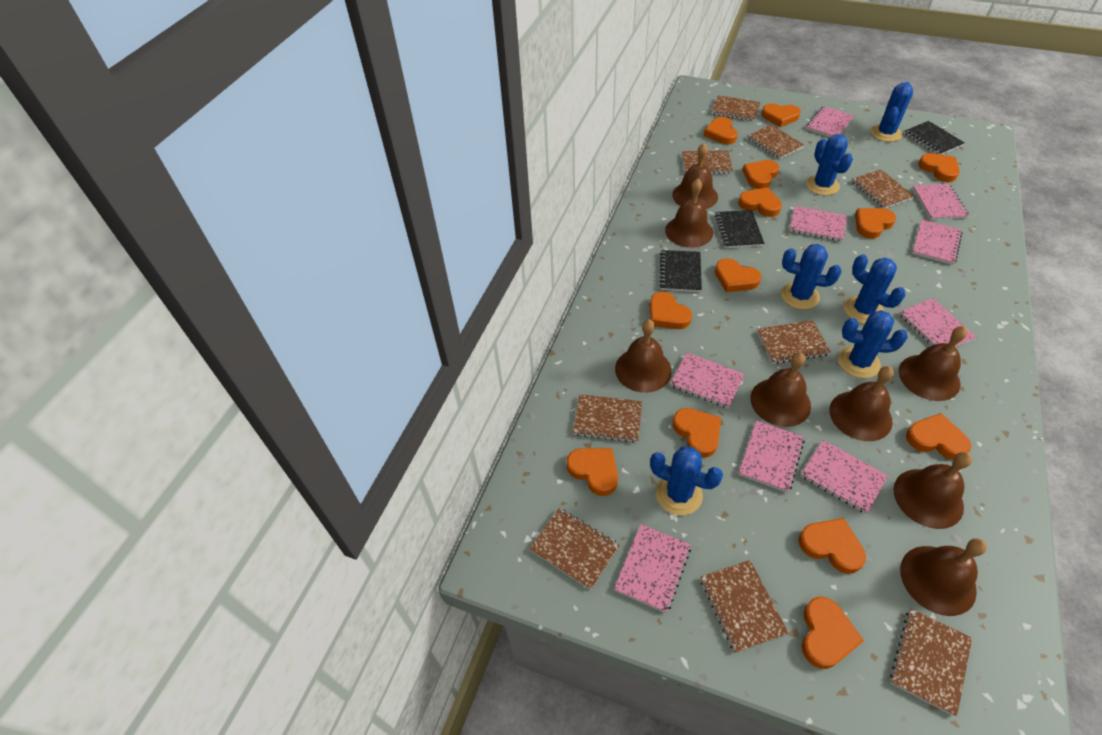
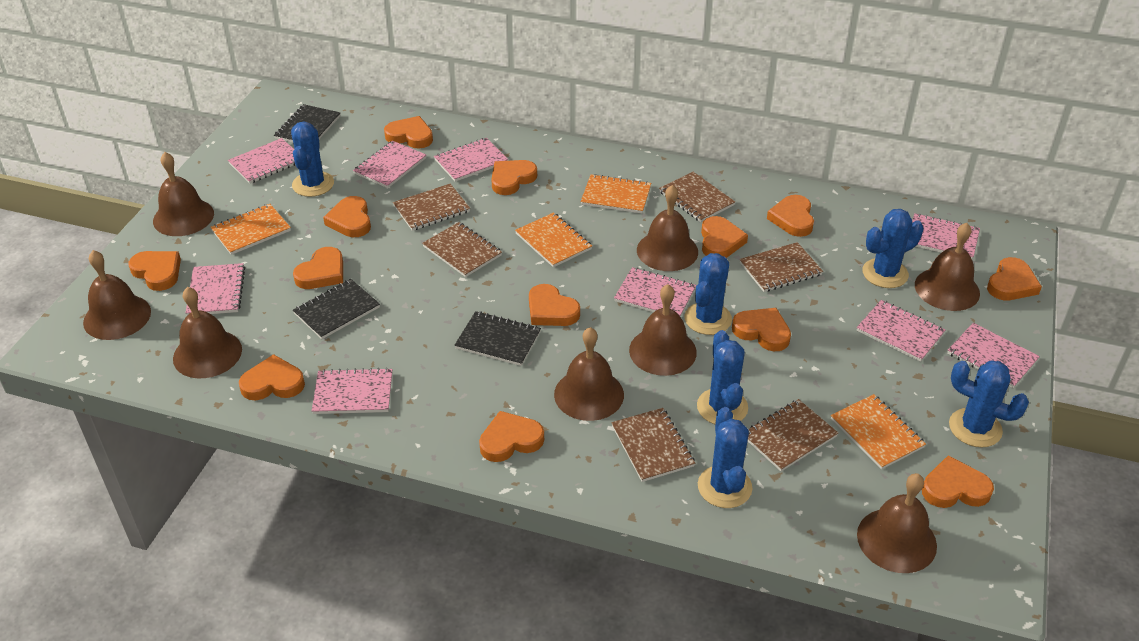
brown notebook: 9 -> 6
orange notebook: 0 -> 4

